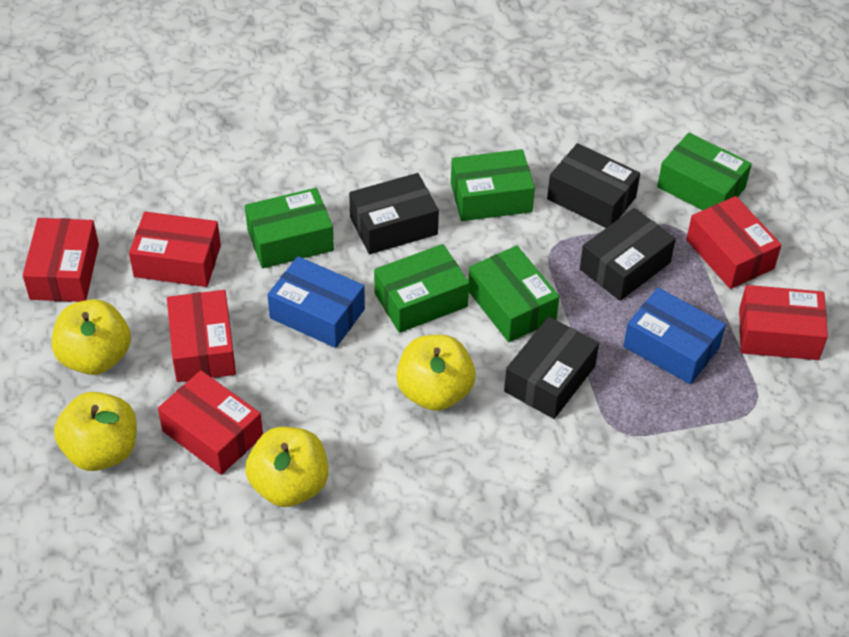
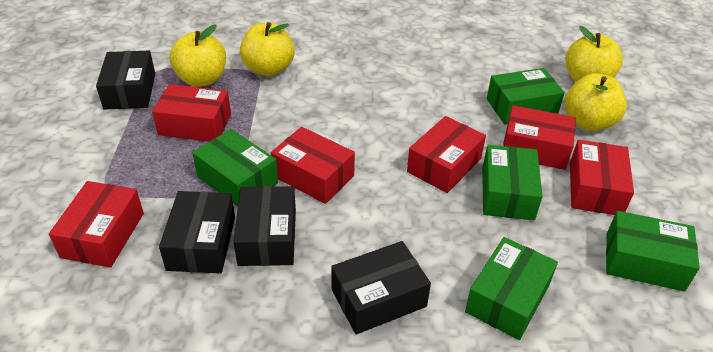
blue box: 2 -> 0

